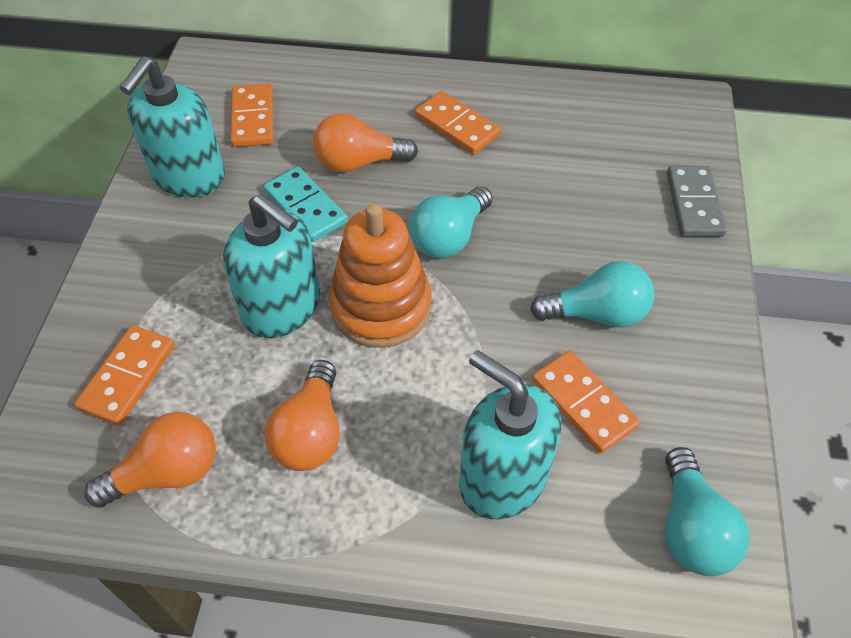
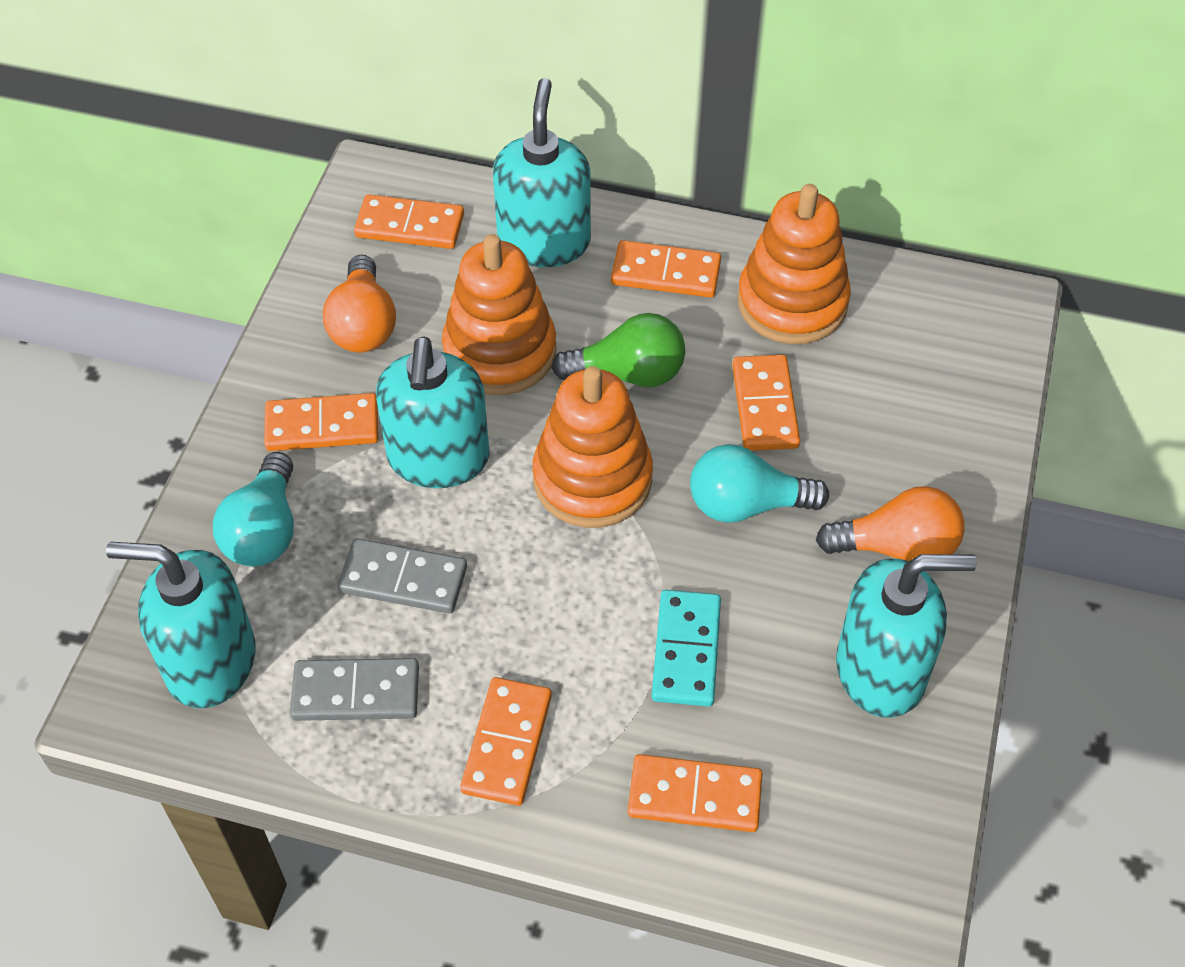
green light bulb: 0 -> 1
grey domino: 1 -> 2
orange domino: 4 -> 6
orange light bulb: 3 -> 2
orange stacking toy: 1 -> 3
turquoise light bulb: 3 -> 2
turquoise soap dispenser: 3 -> 4

